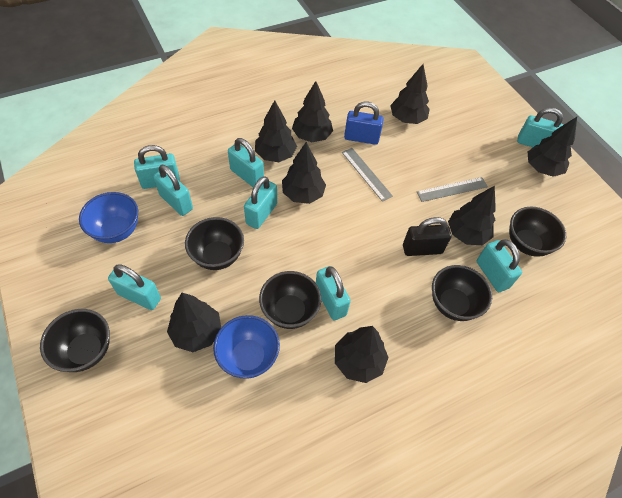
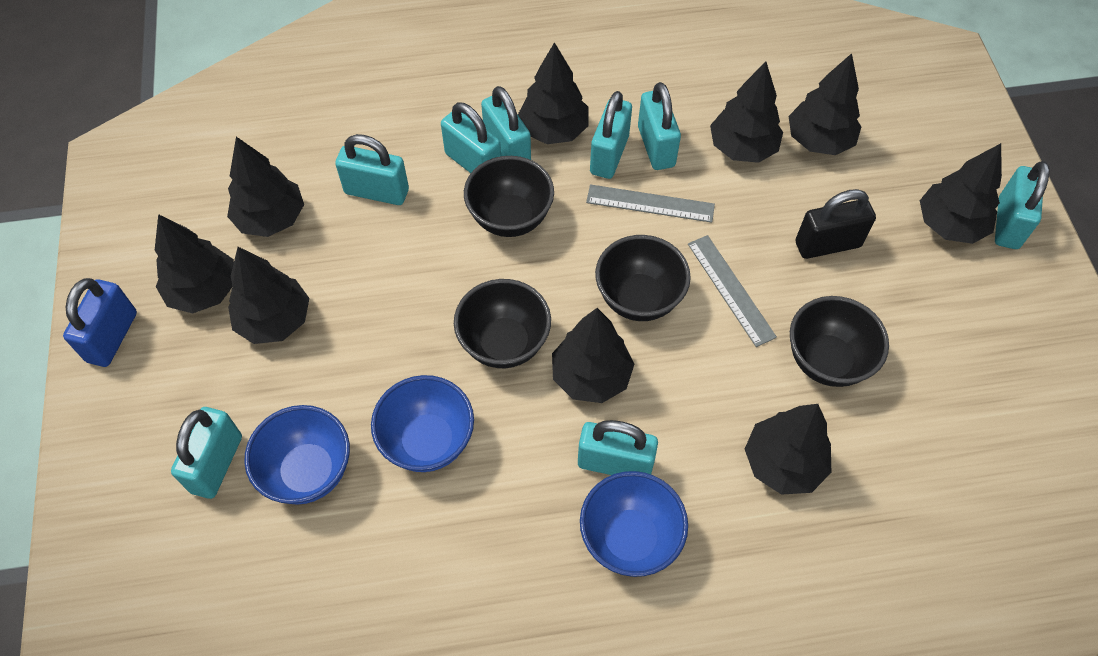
black bowl: 5 -> 4
black tree: 8 -> 9
blue bowl: 2 -> 3

